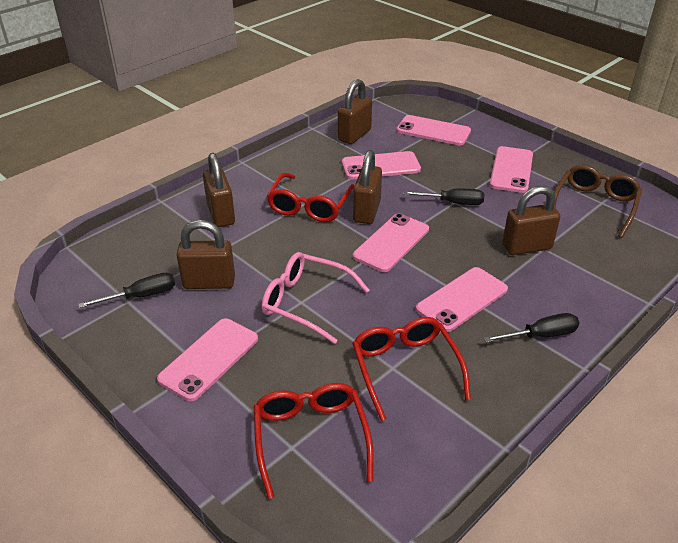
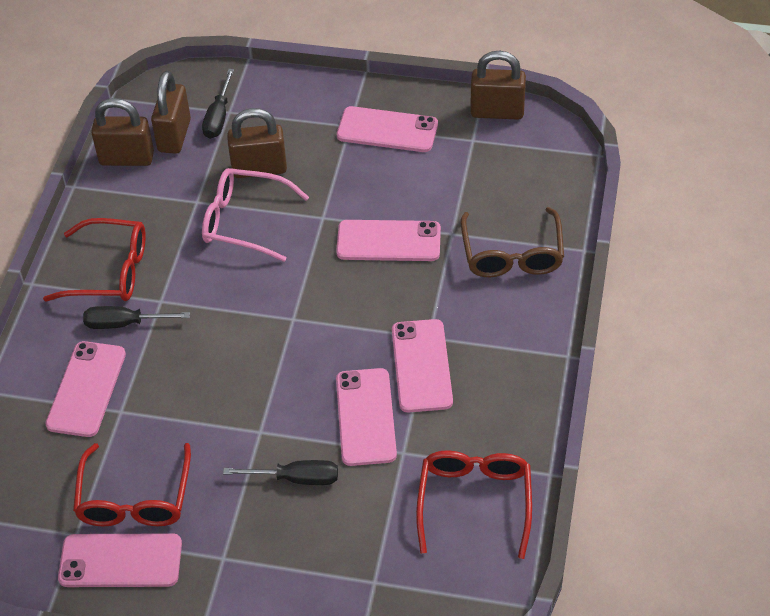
brown padlock: 5 -> 4

